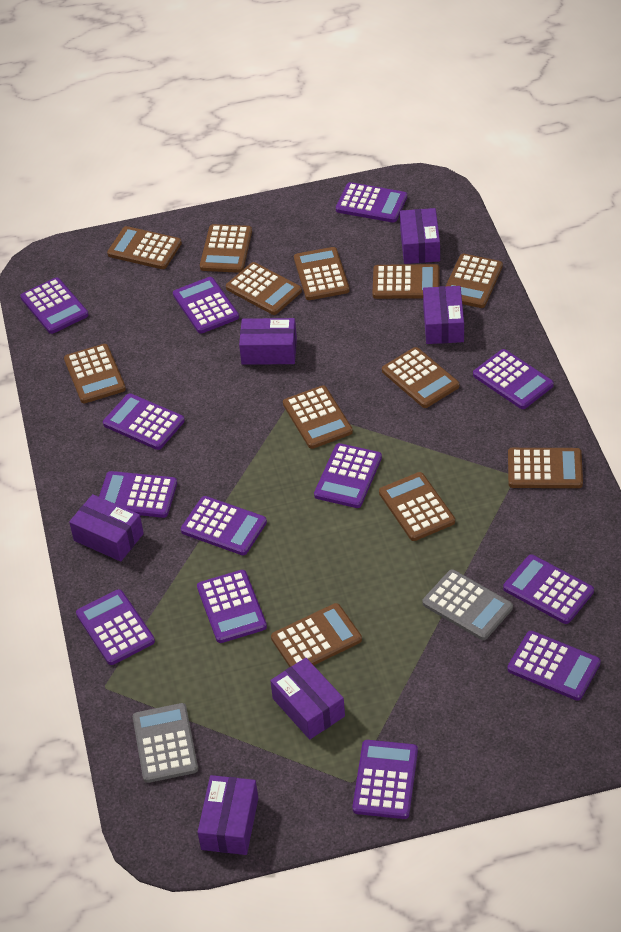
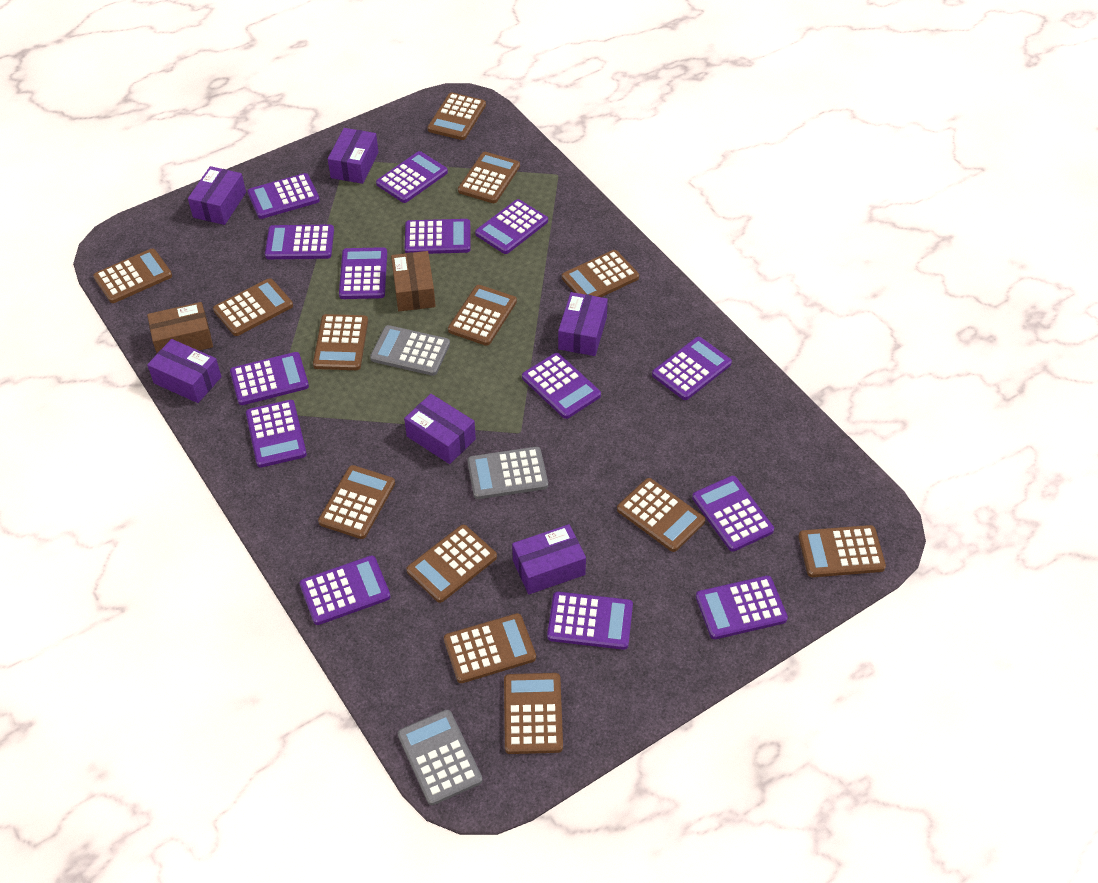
brown box: 0 -> 2
brown calculator: 12 -> 13
grey calculator: 2 -> 3
purple calculator: 13 -> 14

